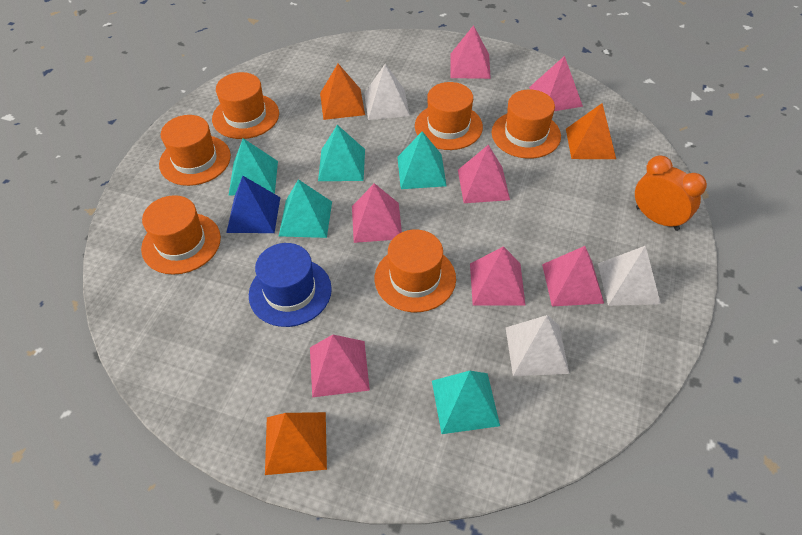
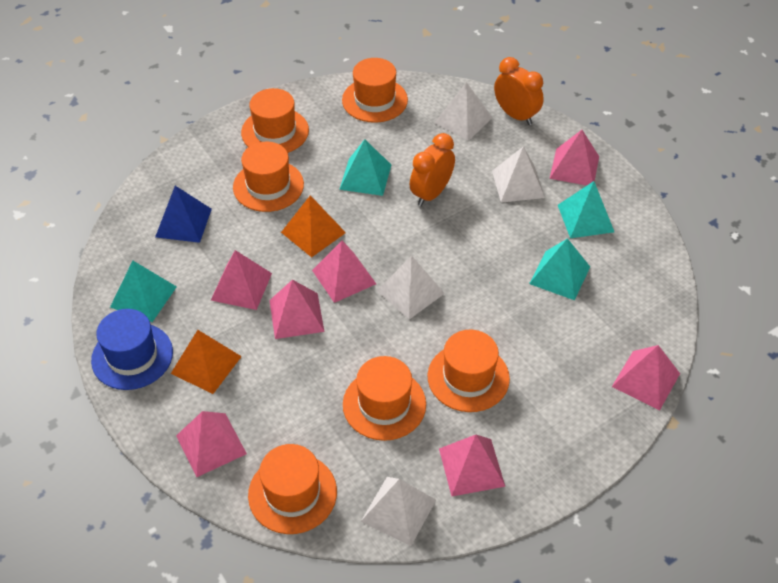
orange clock: 1 -> 2
orange pyramid: 3 -> 2
turquoise pyramid: 5 -> 4
white pyramid: 3 -> 4

